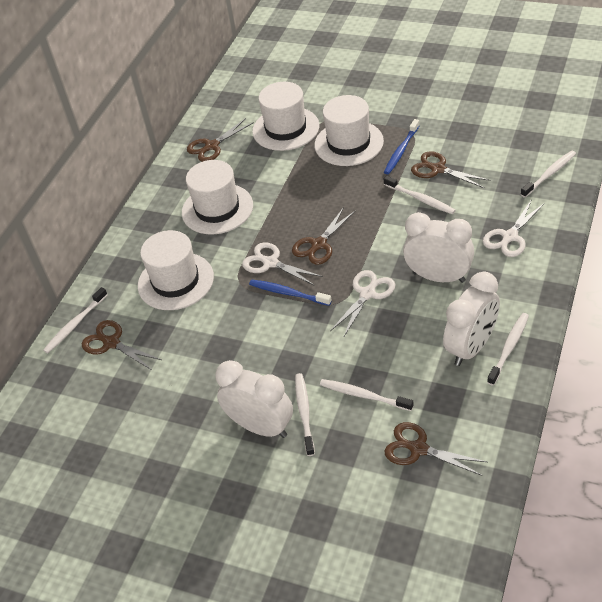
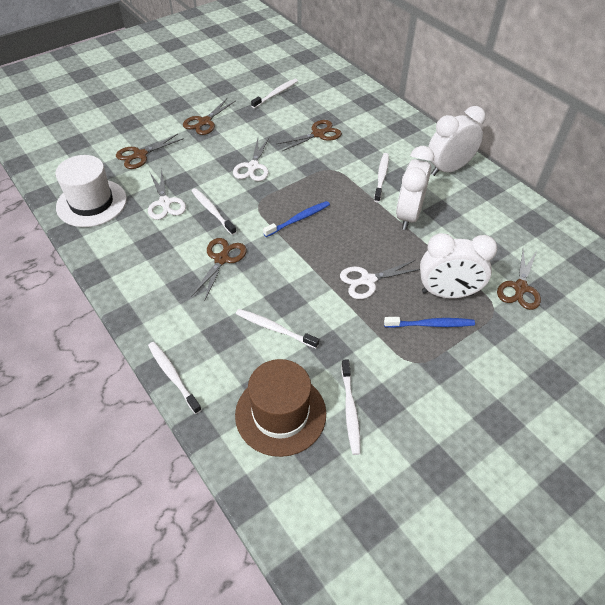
brown hat: 0 -> 1
white hat: 4 -> 1

